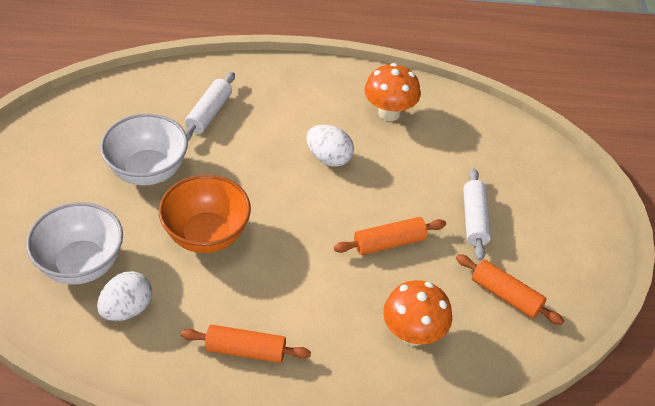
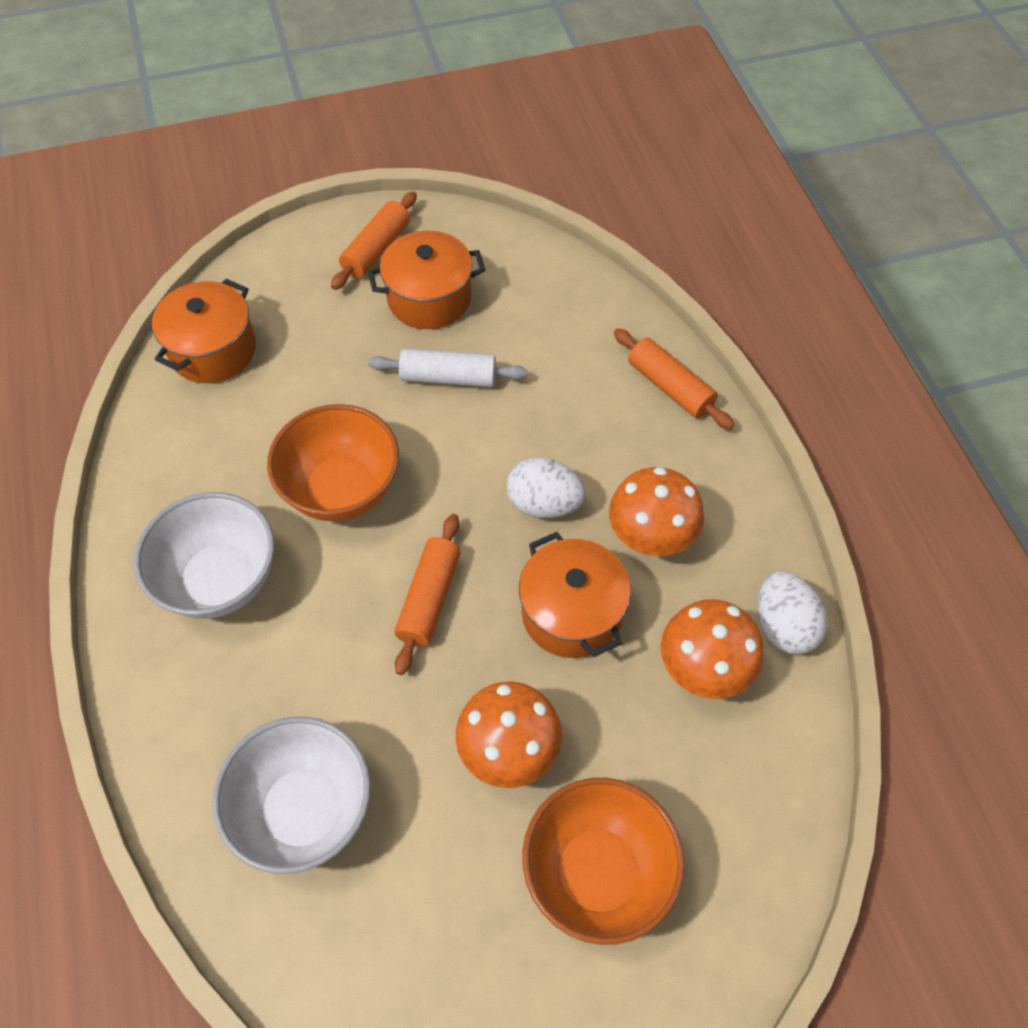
orange bowl: 1 -> 2
orange mushroom: 2 -> 3
orange pot: 0 -> 3
white rolling pin: 2 -> 1

